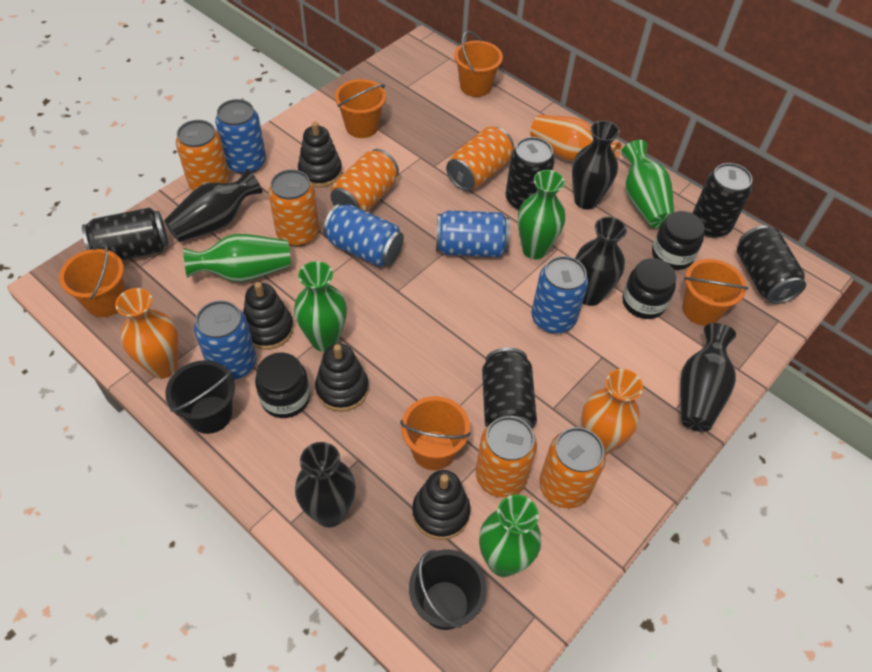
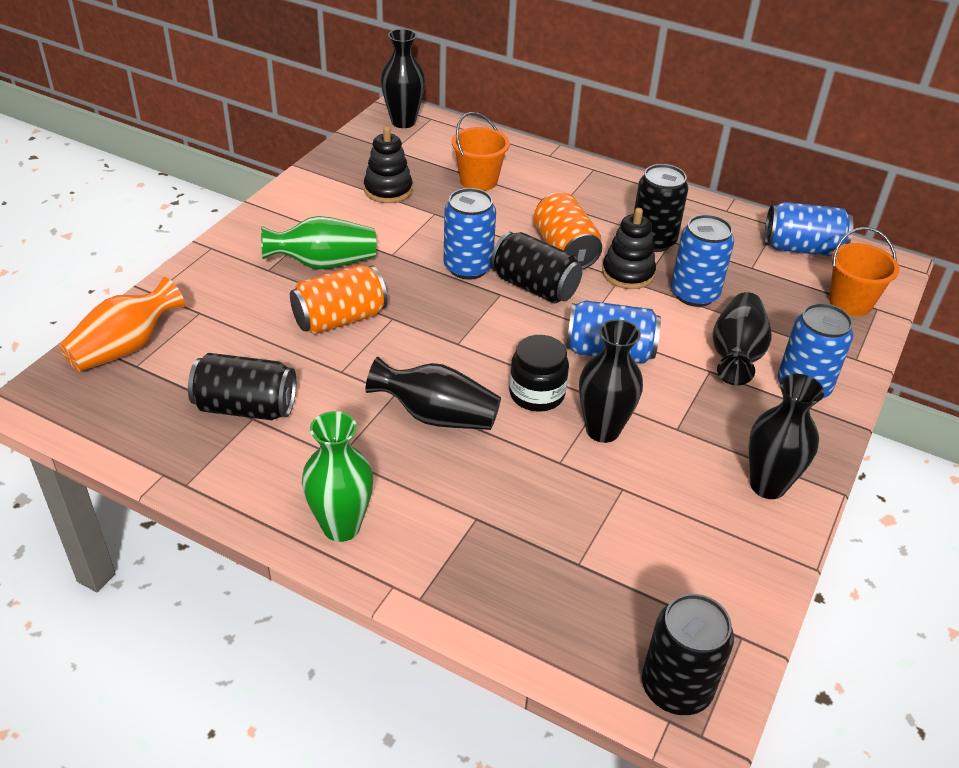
black bucket: 2 -> 0
black can: 5 -> 4
black jar: 3 -> 1
black stacking toy: 4 -> 2
green vase: 5 -> 2
orange bucket: 5 -> 2
orange can: 6 -> 2
orange vase: 3 -> 1

